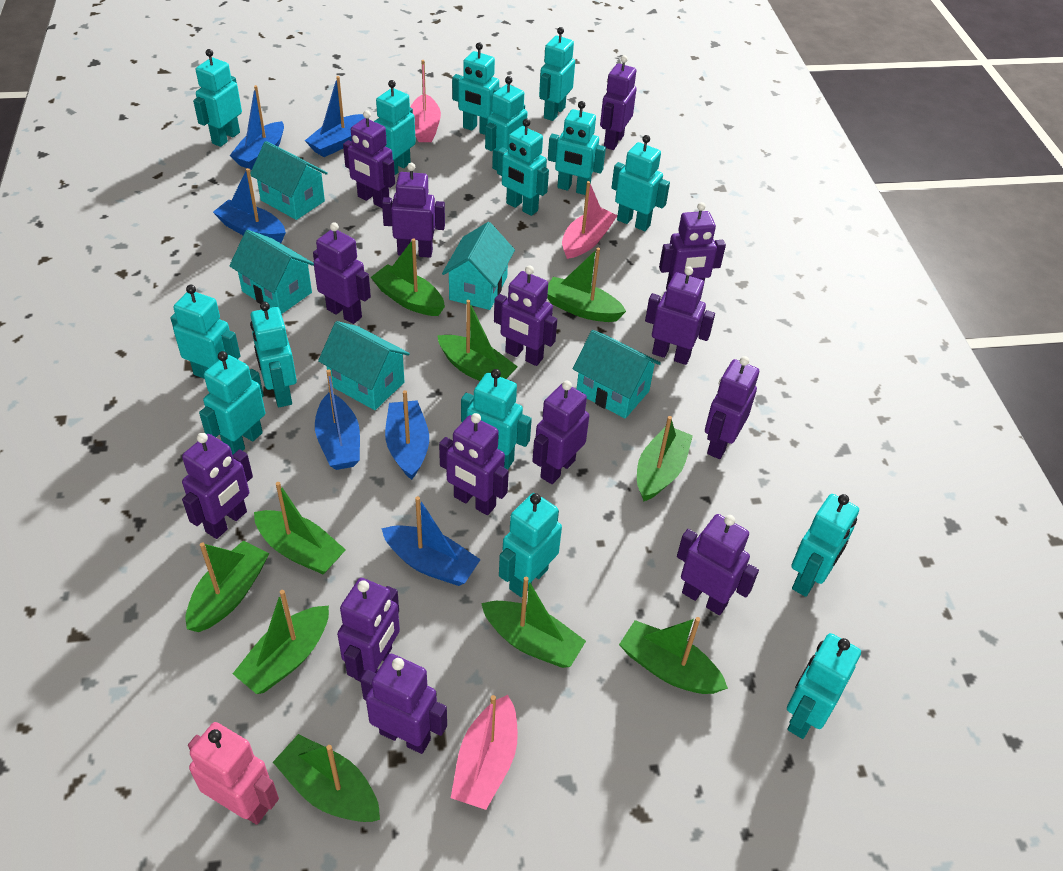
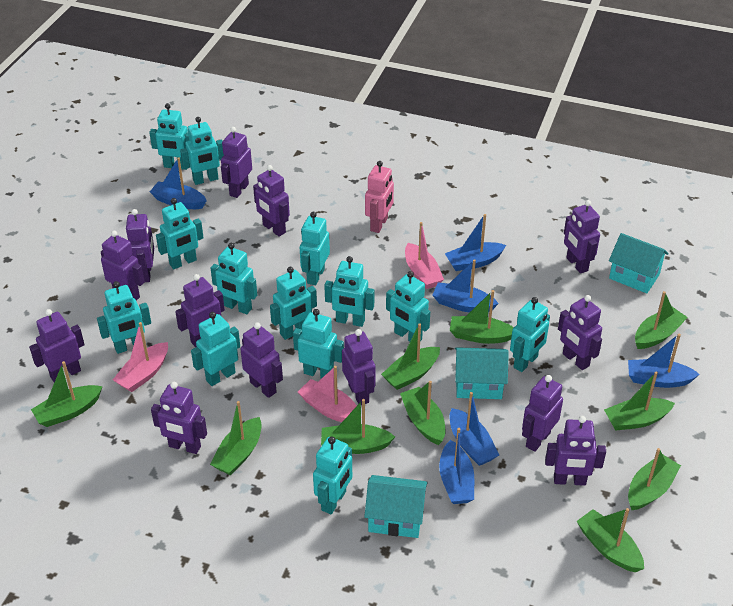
purple robot: 14 -> 13
turquoise house: 5 -> 3
turquoise robot: 15 -> 13

